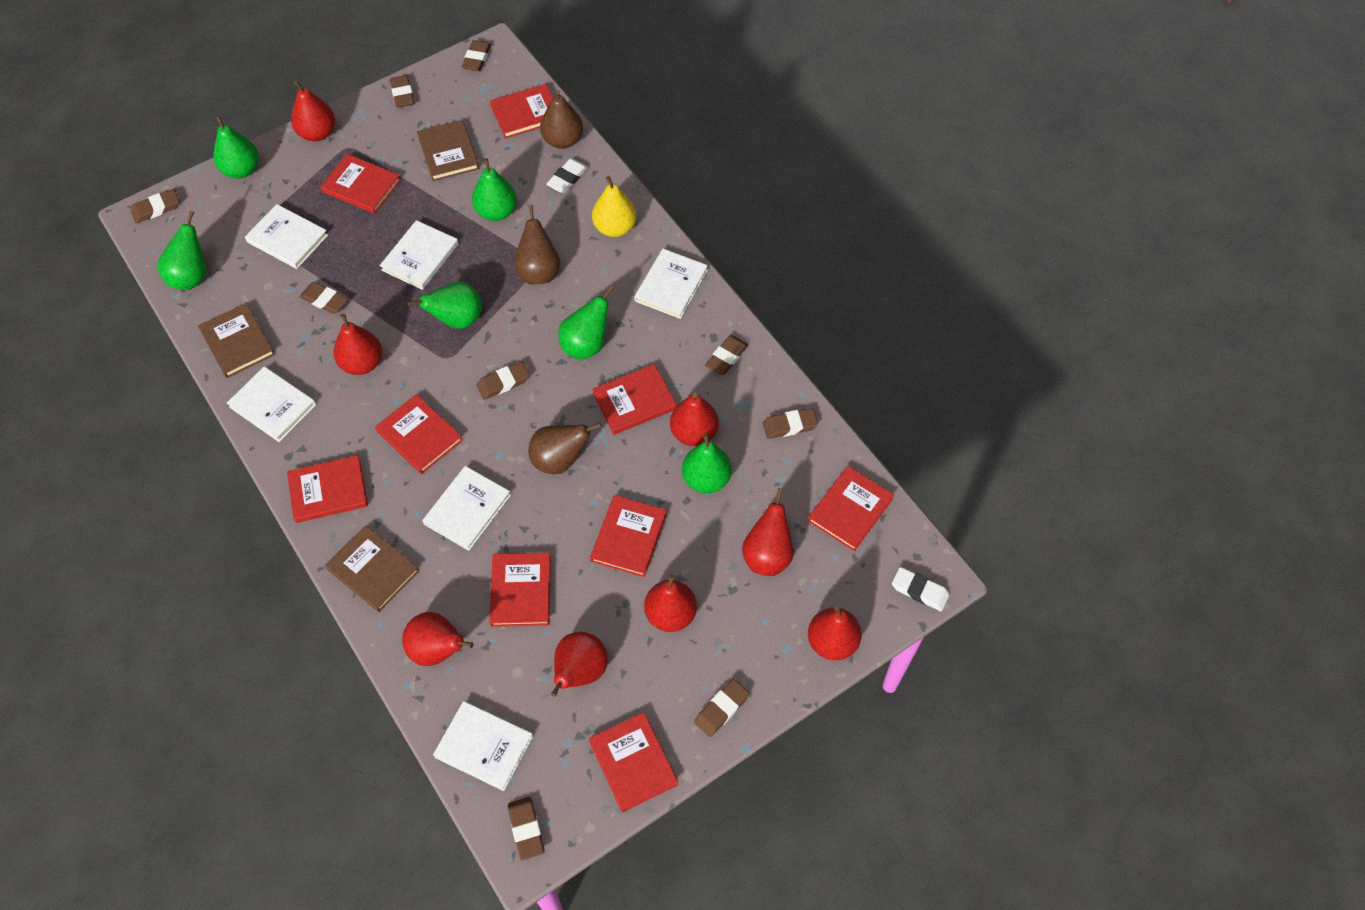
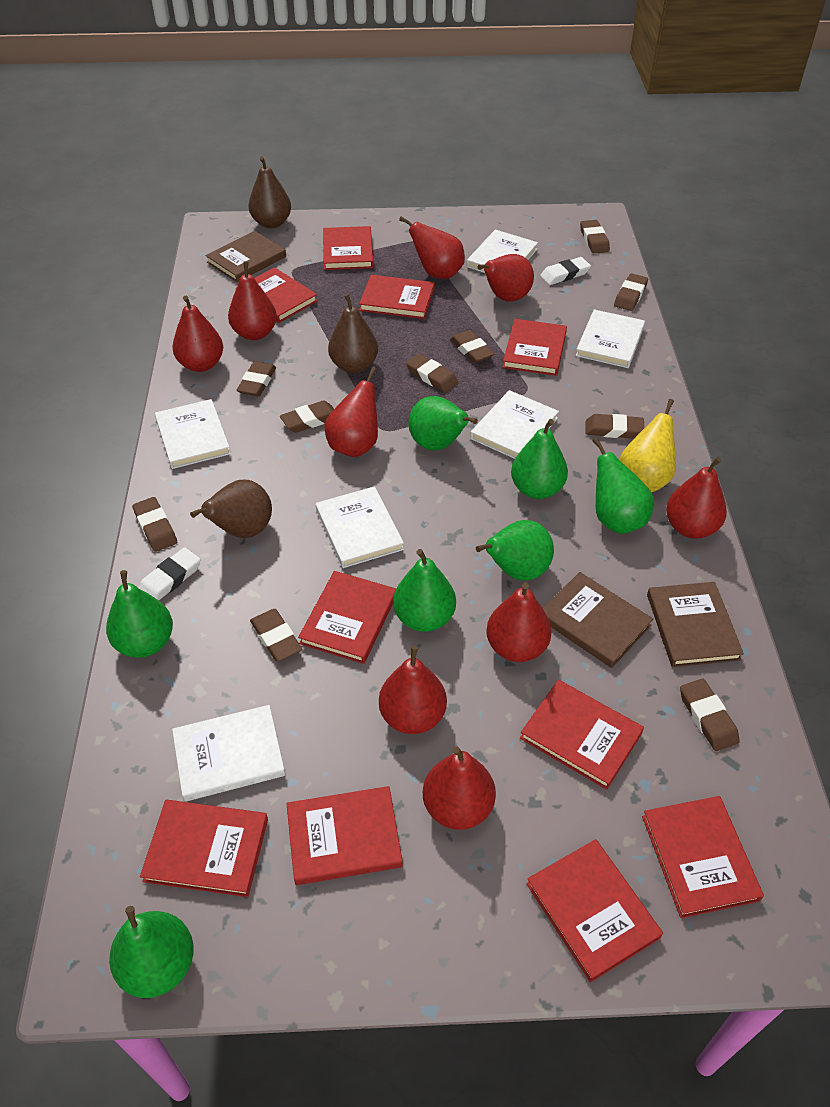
brown eraser: 9 -> 10
green pear: 6 -> 7
red book: 9 -> 10
red pear: 8 -> 9

